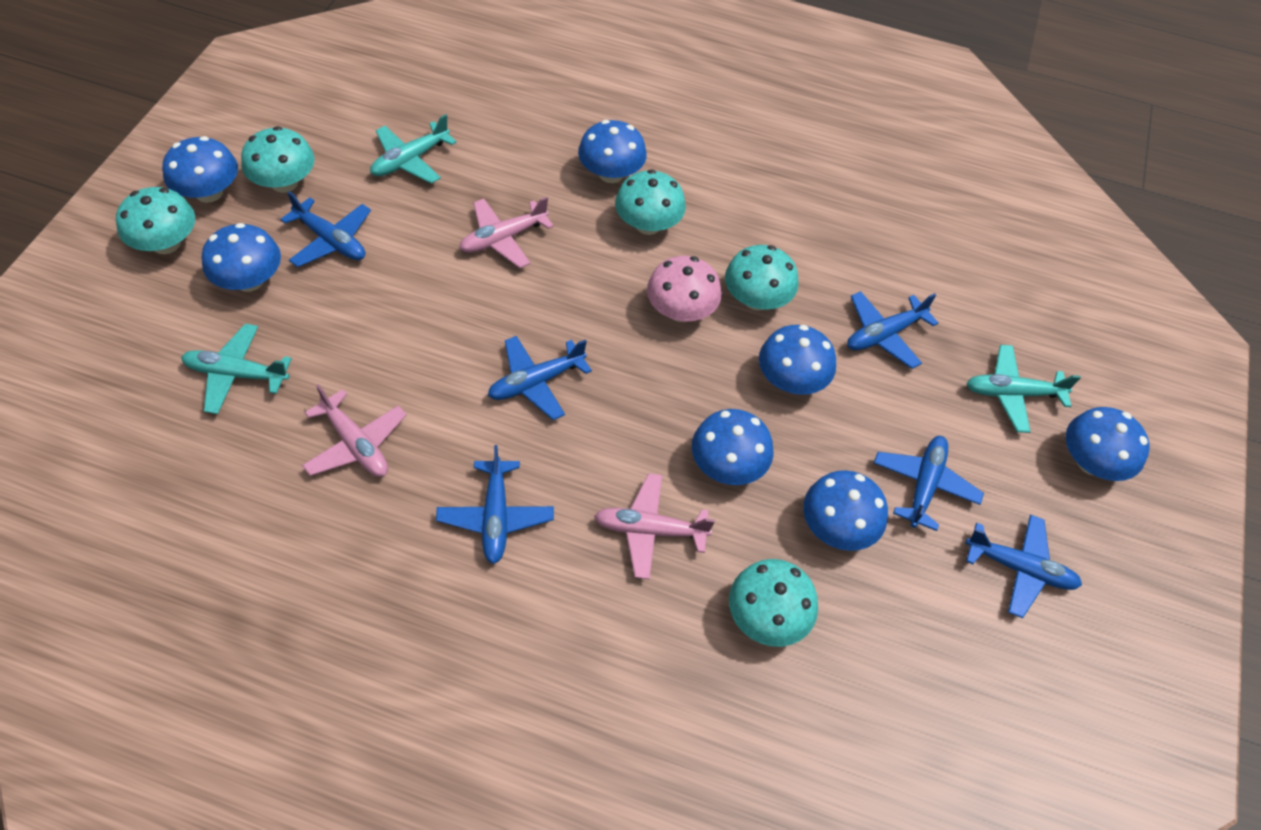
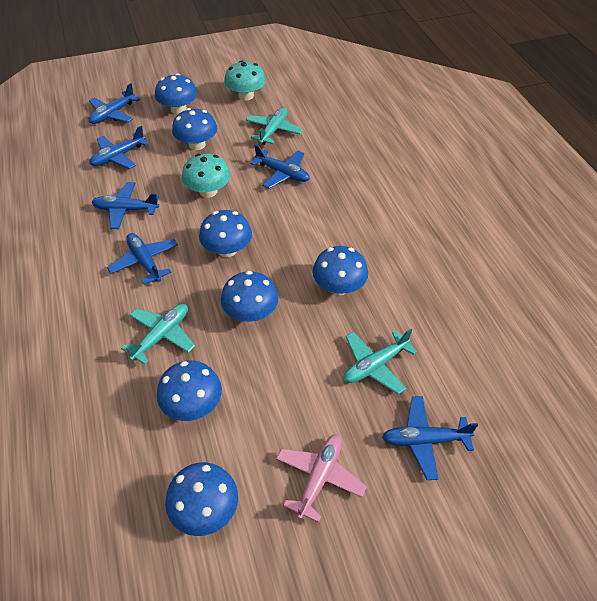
pink mushroom: 1 -> 0
pink plane: 3 -> 1
turquoise mushroom: 5 -> 2

